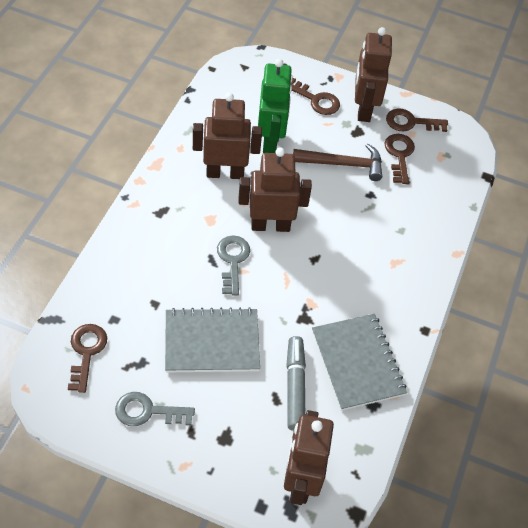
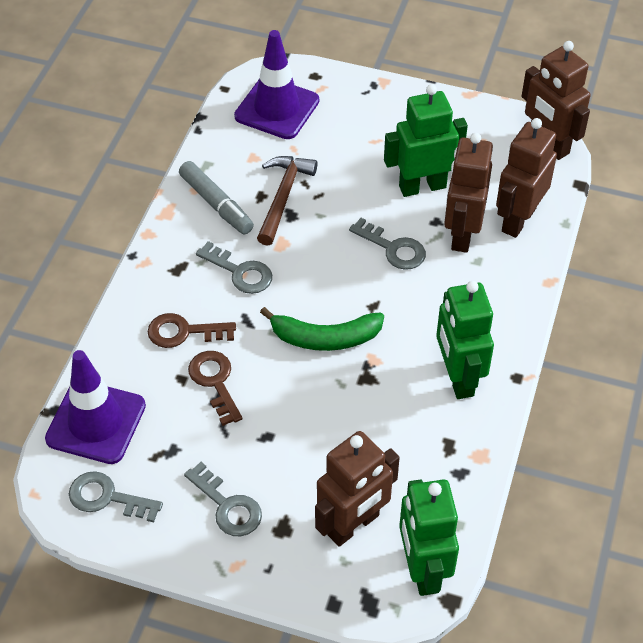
brown key: 4 -> 2
green banana: 0 -> 1
green robot: 1 -> 3
grey key: 2 -> 4
grey notebook: 2 -> 0
purple traffic cone: 0 -> 2

